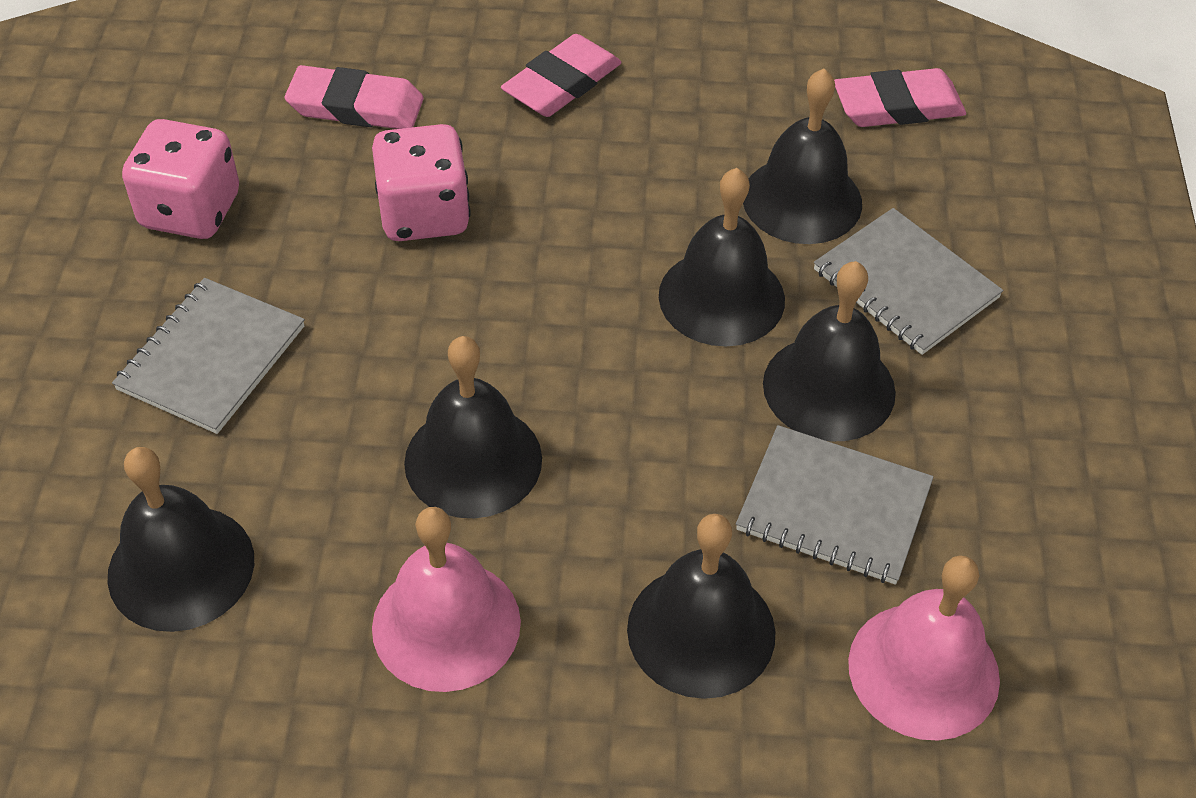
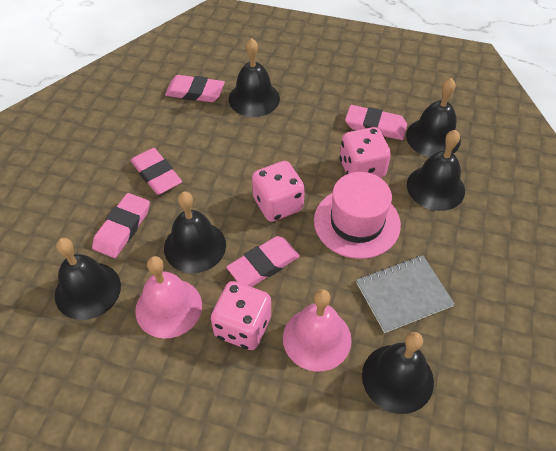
grey notebook: 3 -> 1
pink dice: 2 -> 3
pink eraser: 3 -> 5
pink hat: 0 -> 1

